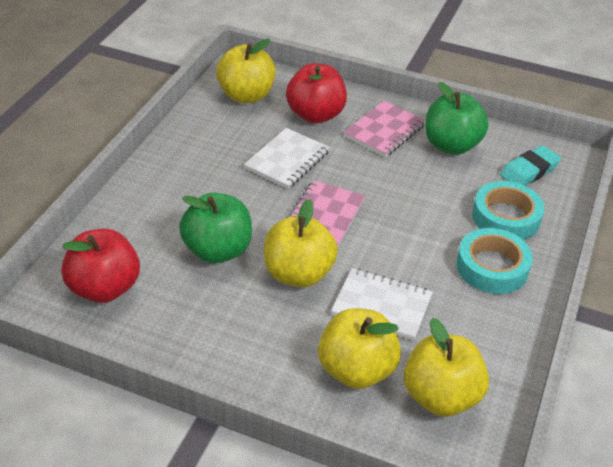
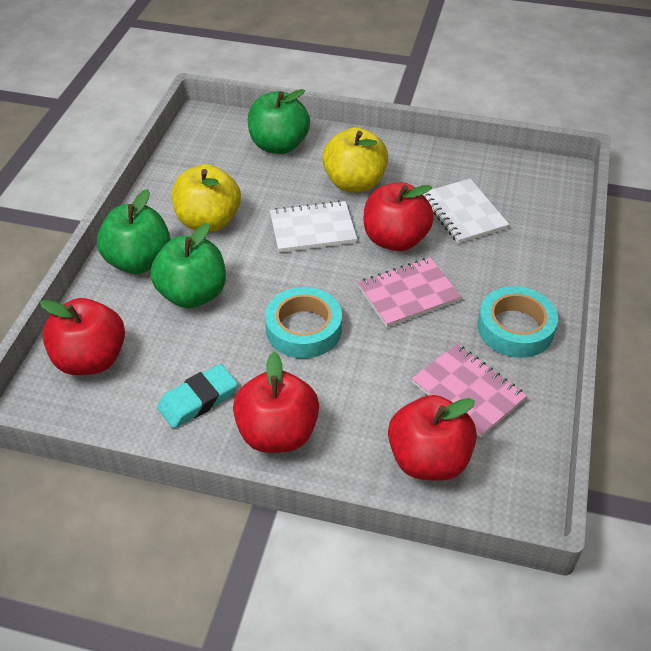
green apple: 2 -> 3
red apple: 2 -> 4
yellow apple: 4 -> 2

